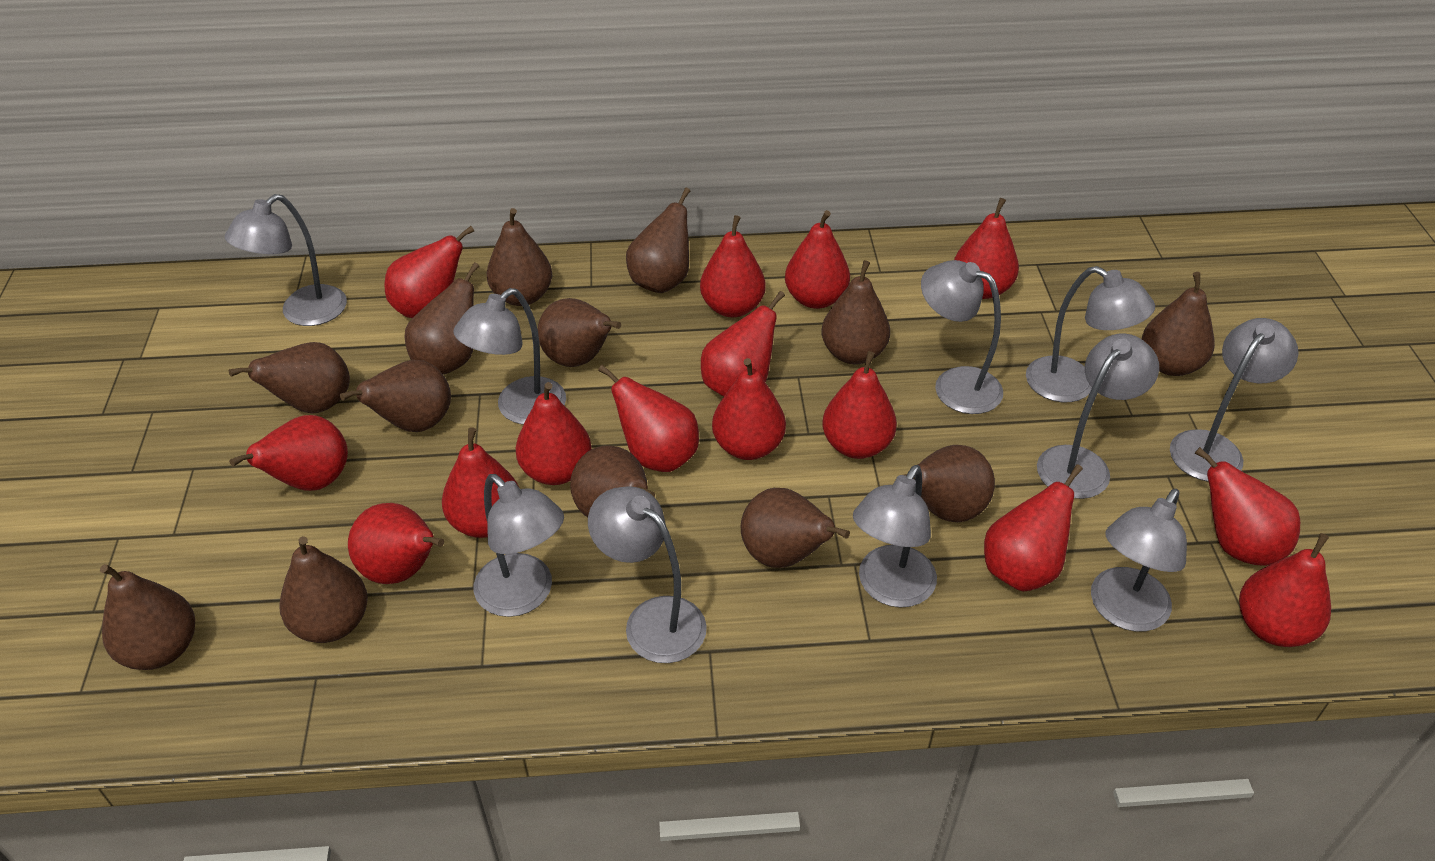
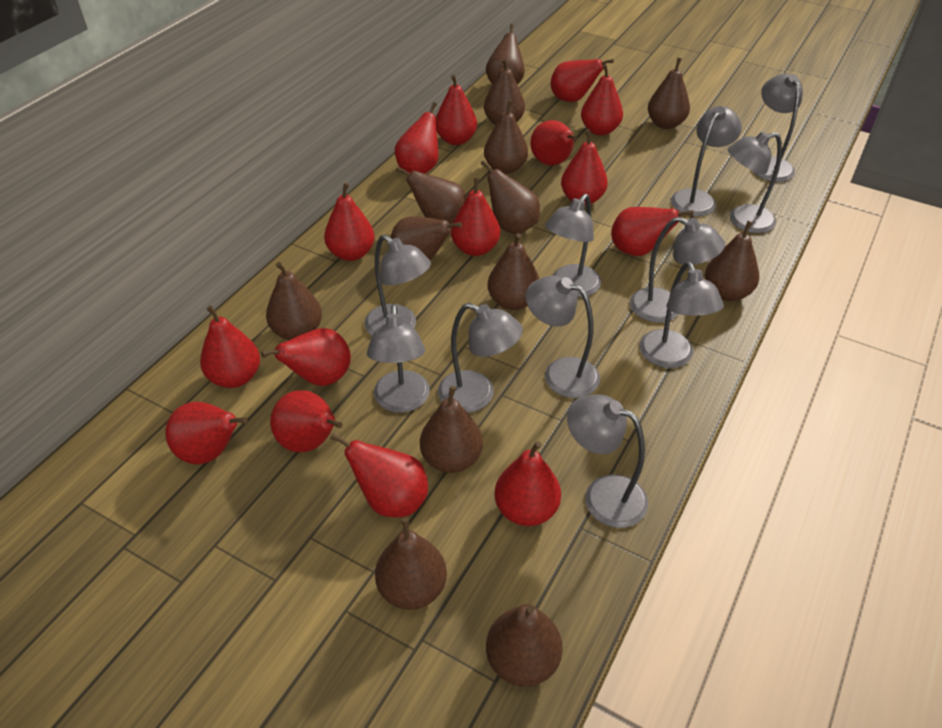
grey lamp: 10 -> 11

